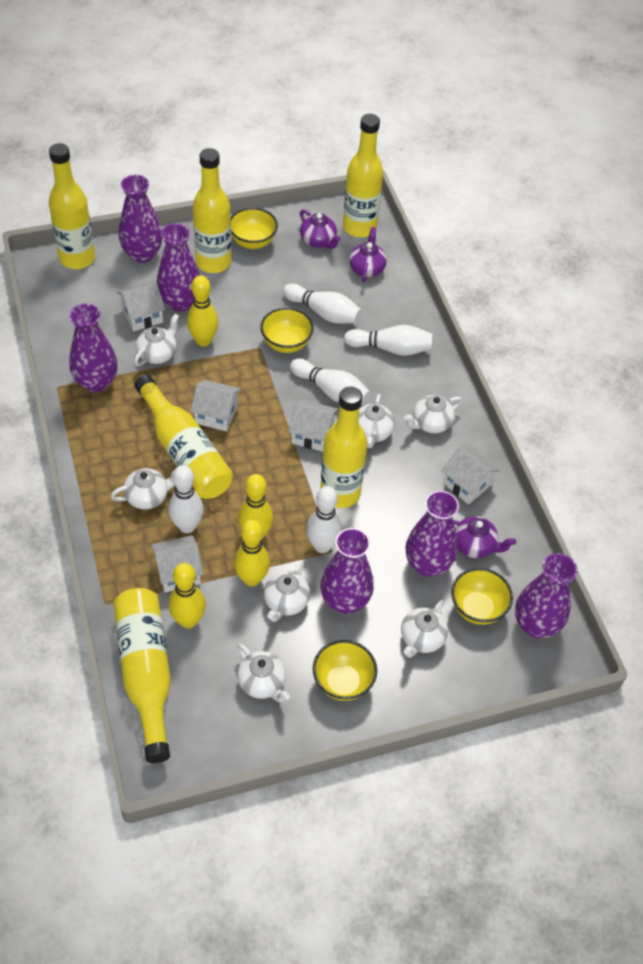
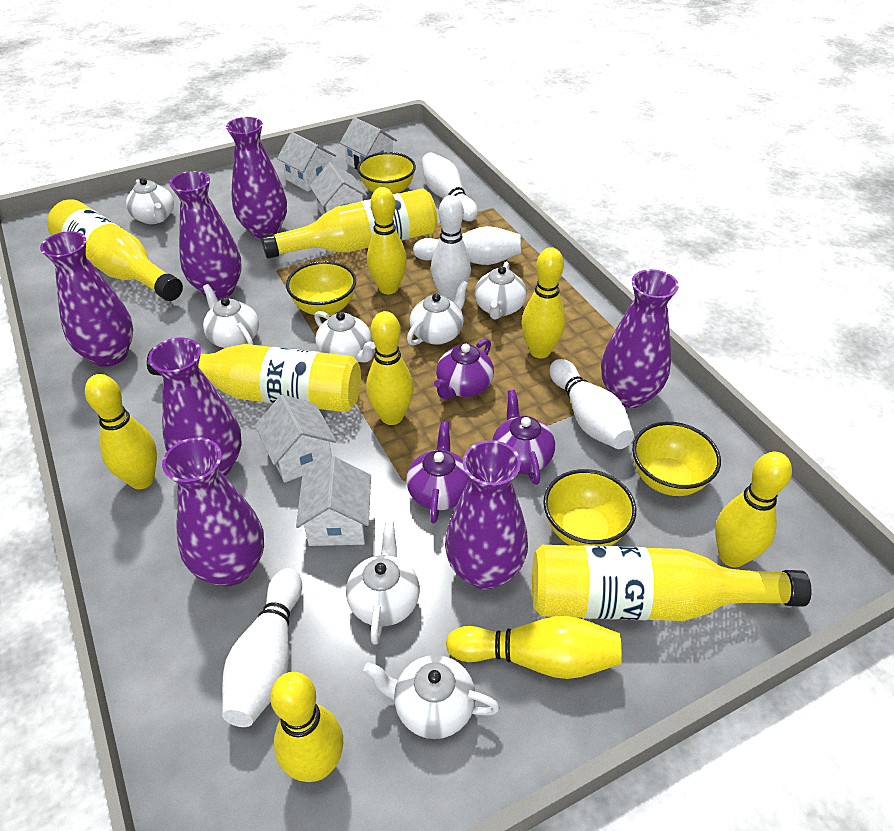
purple vase: 6 -> 7
yellow bottle: 6 -> 4
yellow bowling pin: 4 -> 7

